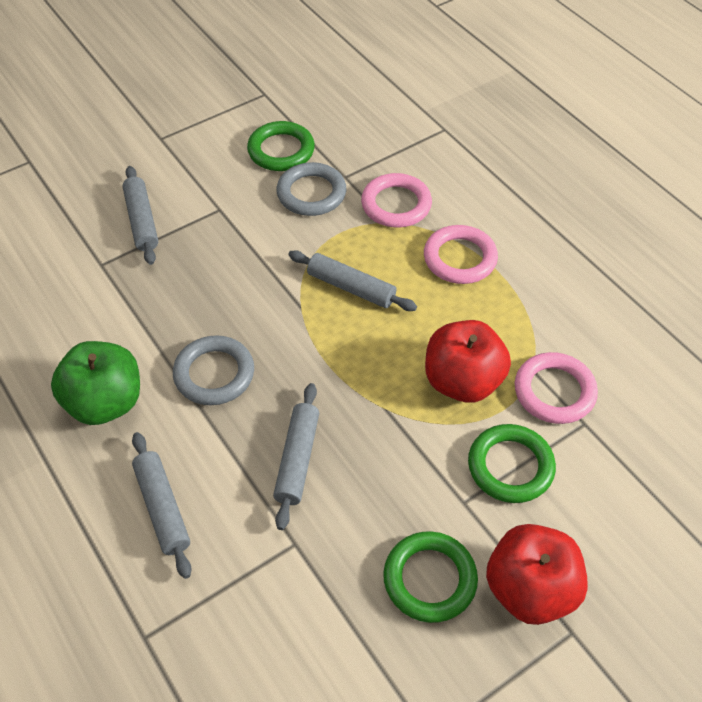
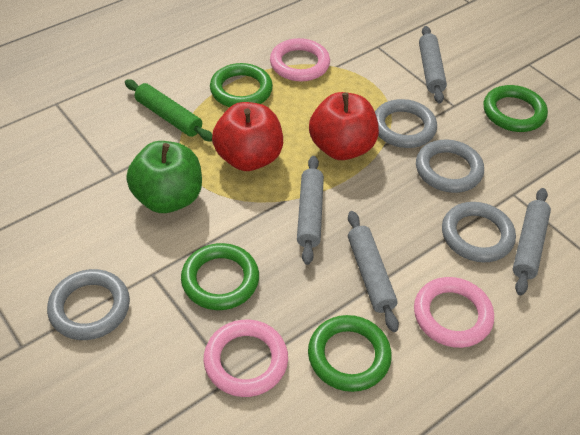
green ring: 3 -> 4
green rolling pin: 0 -> 1
grey ring: 2 -> 4

